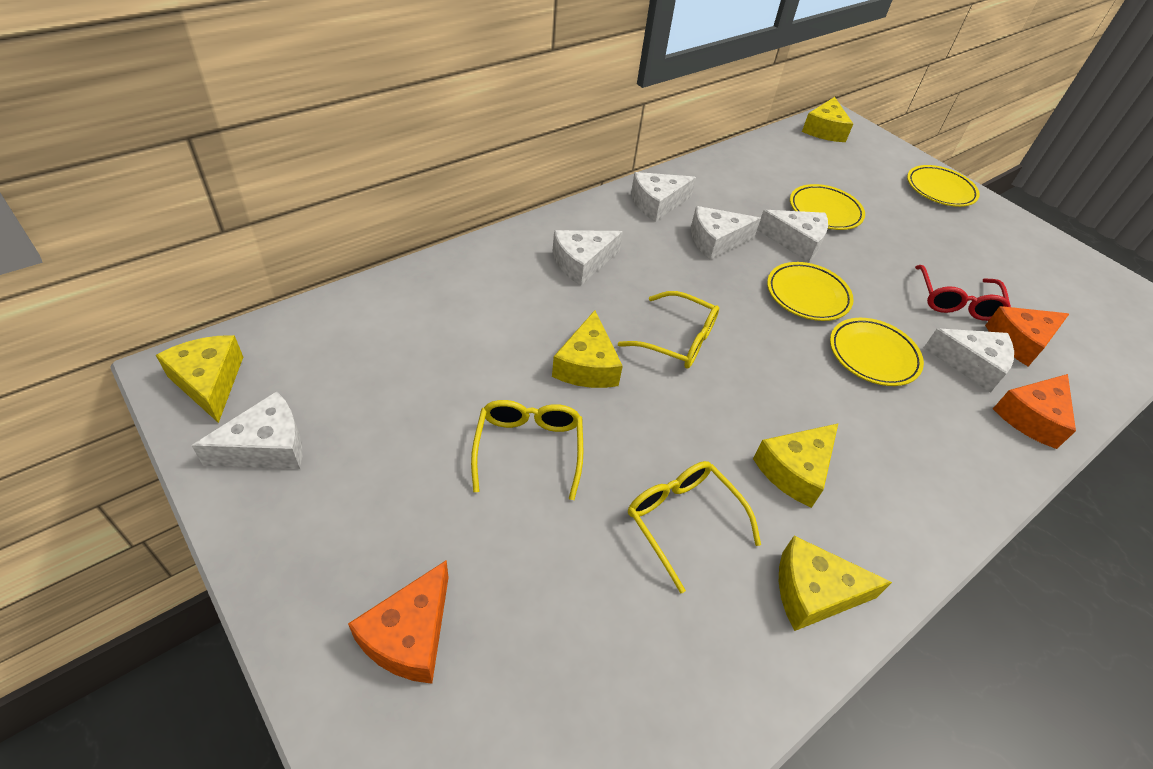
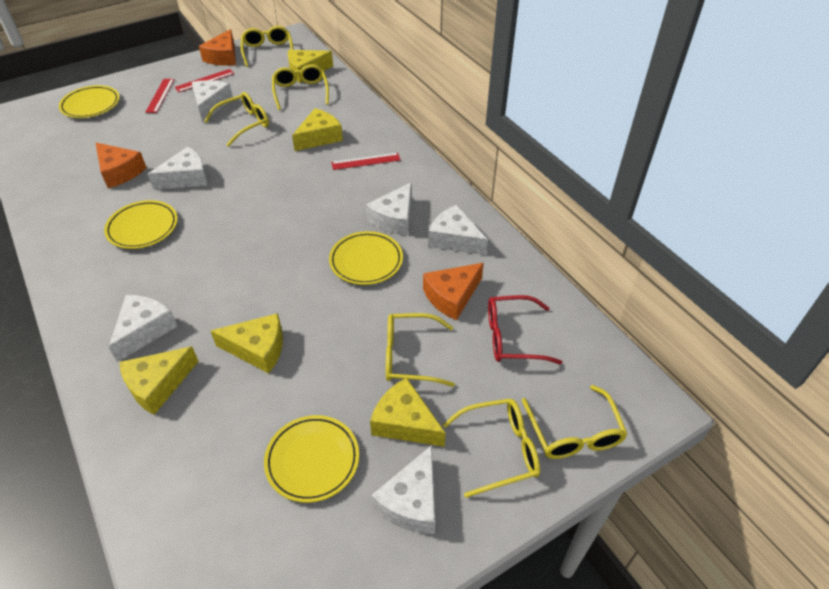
red ruler: 0 -> 3
yellow glasses: 3 -> 6

